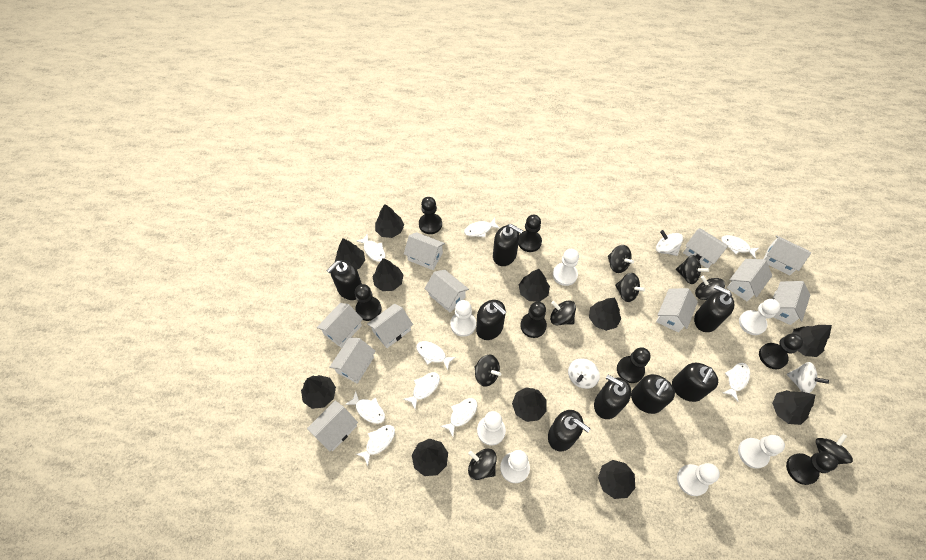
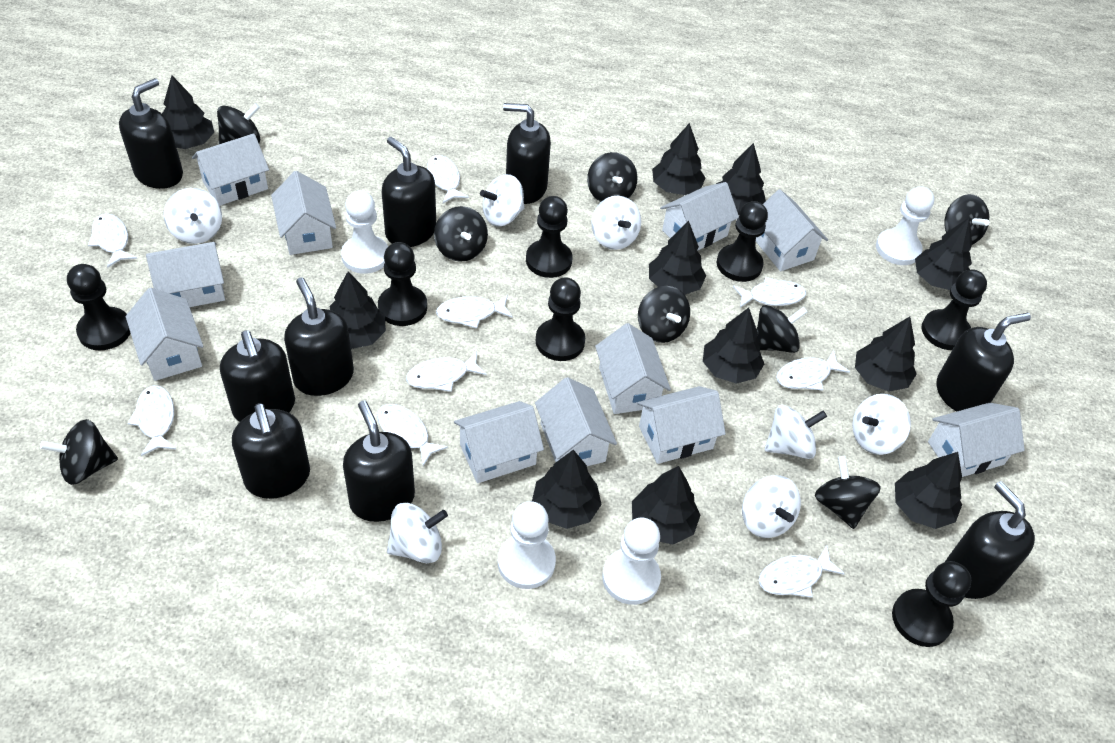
black soap dispenser: 8 -> 9
white pawn: 7 -> 4
white spinning top: 3 -> 7

